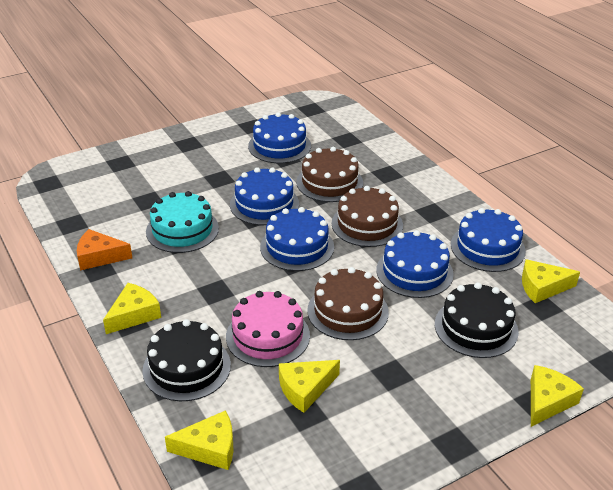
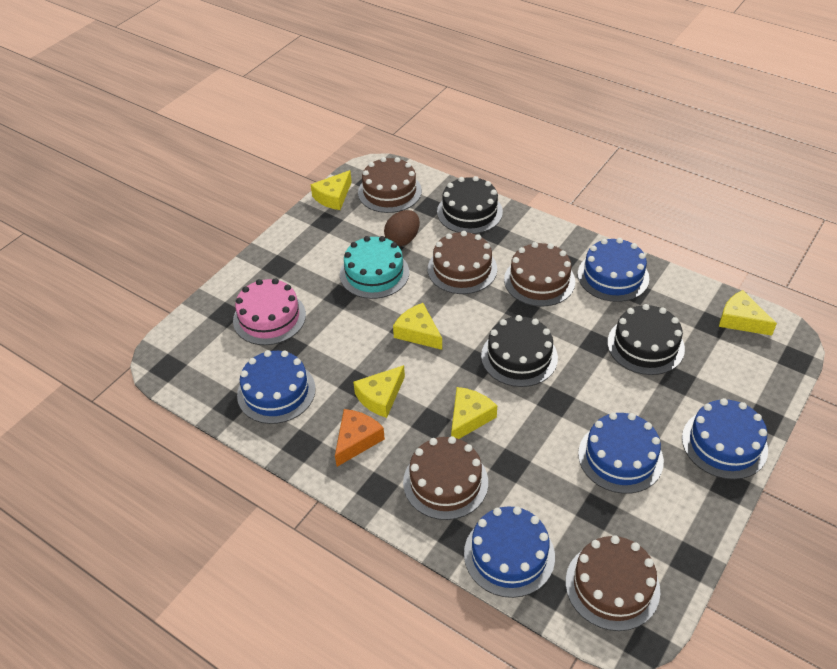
black cake: 2 -> 3
brown cake: 3 -> 5
brown egg: 0 -> 1

